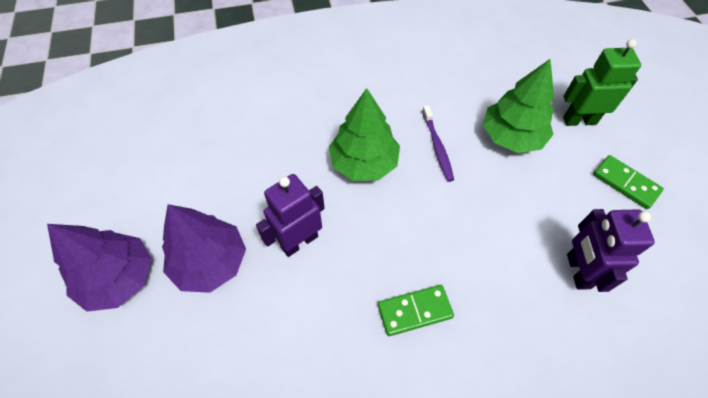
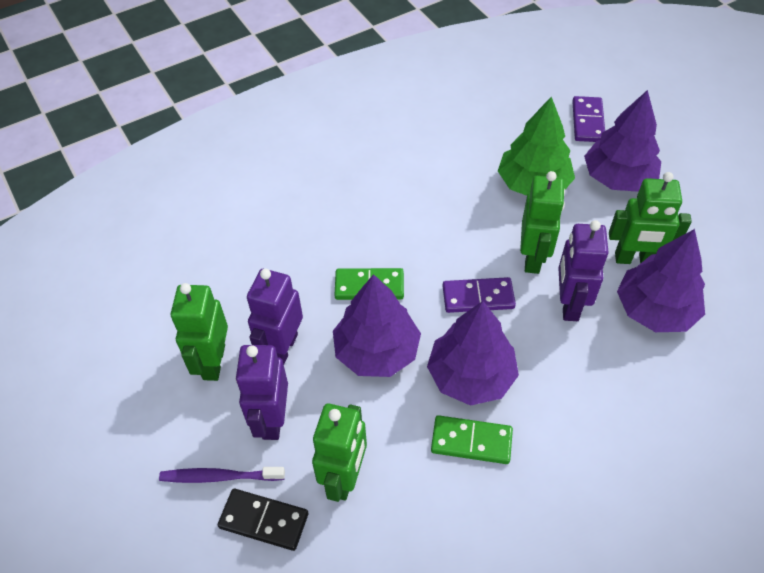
black domino: 0 -> 1
green robot: 1 -> 4
green tree: 2 -> 1
purple domino: 0 -> 2
purple robot: 2 -> 3
purple tree: 2 -> 4

